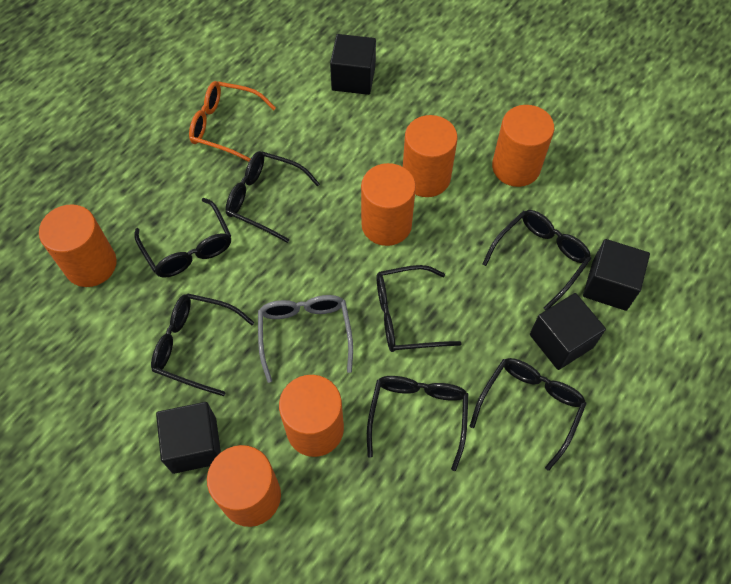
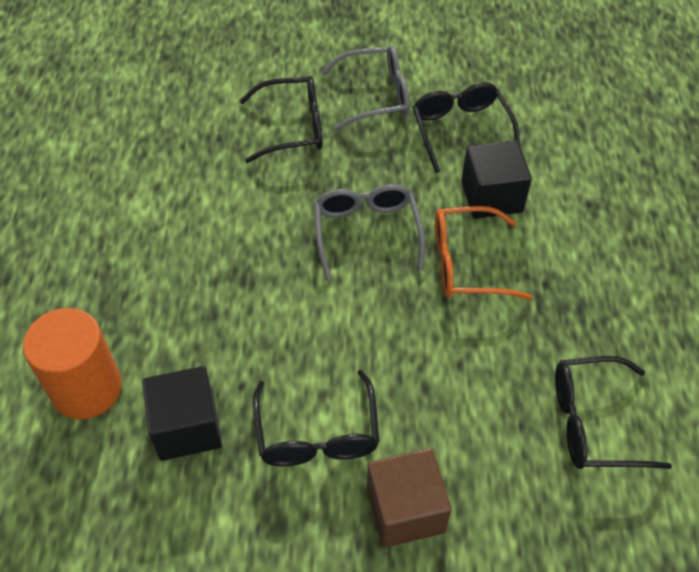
black cube: 4 -> 2
black glasses: 7 -> 4
brown cube: 0 -> 1
grey glasses: 1 -> 2
orange cylinder: 6 -> 1

